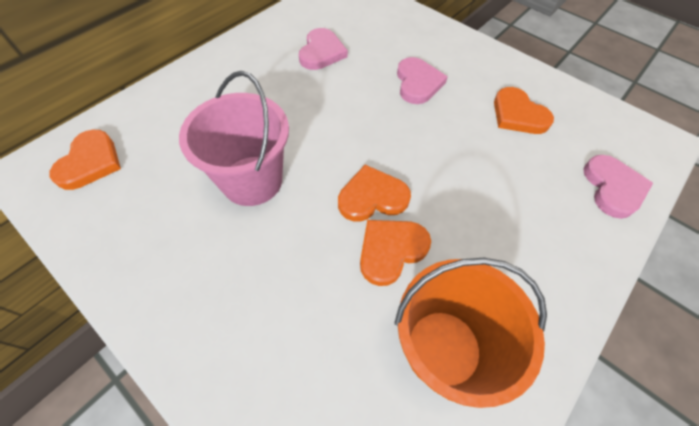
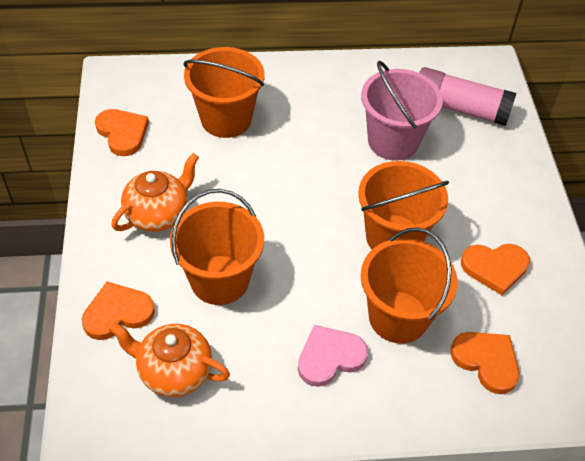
orange bucket: 1 -> 4
orange teapot: 0 -> 2
pink glue stick: 0 -> 1
pink heart: 3 -> 1

